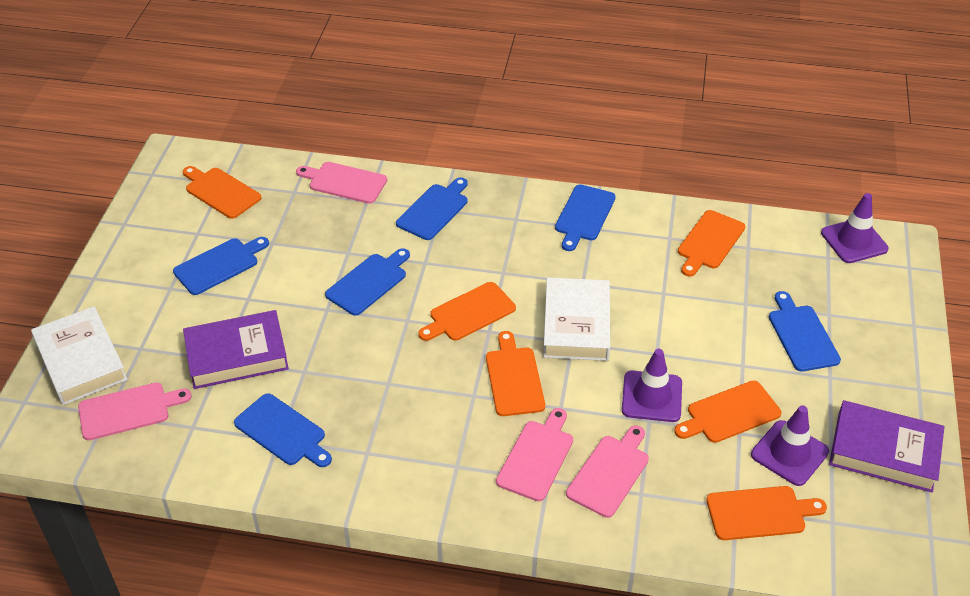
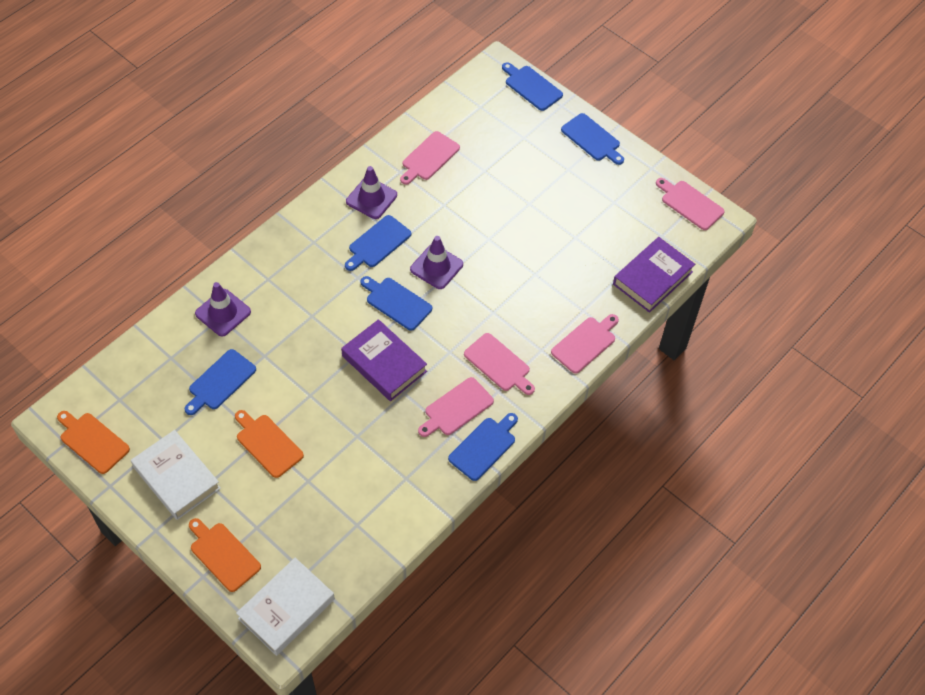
orange cutting board: 6 -> 3
pink cutting board: 4 -> 5

